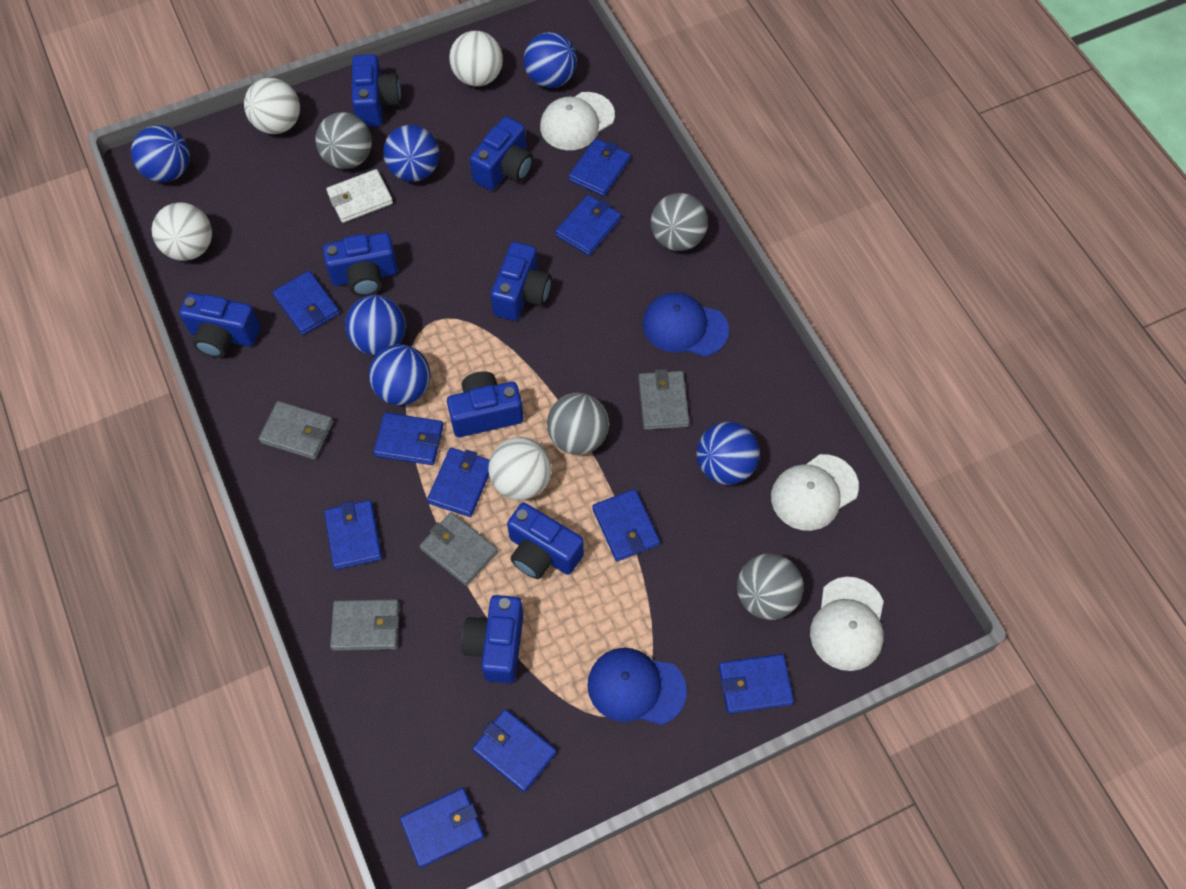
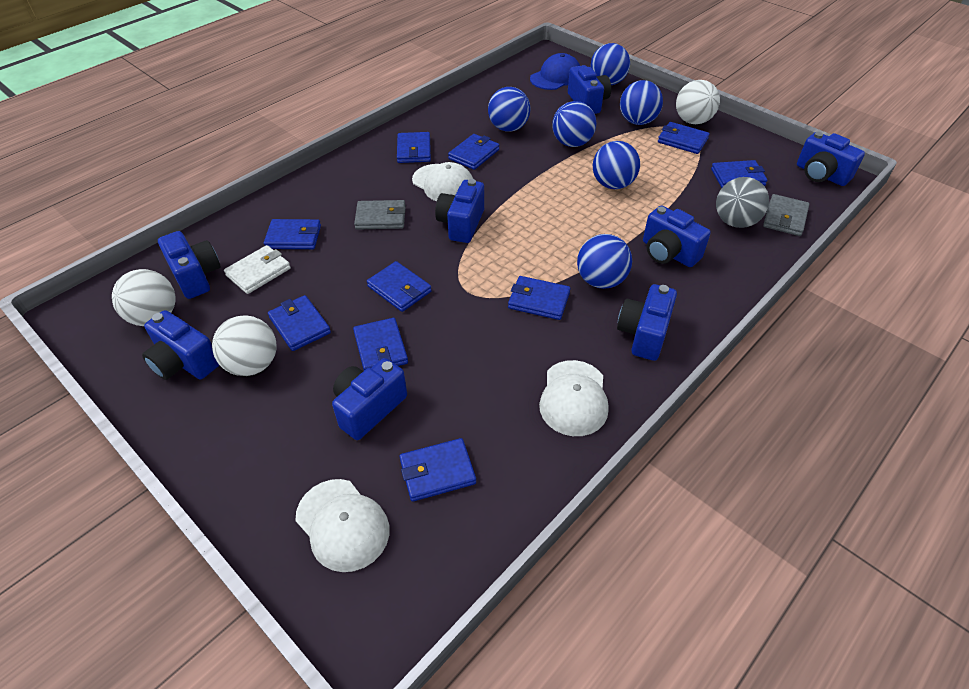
blue cap: 2 -> 1
grey ball: 4 -> 1
grey wallet: 4 -> 2
white ball: 4 -> 3

